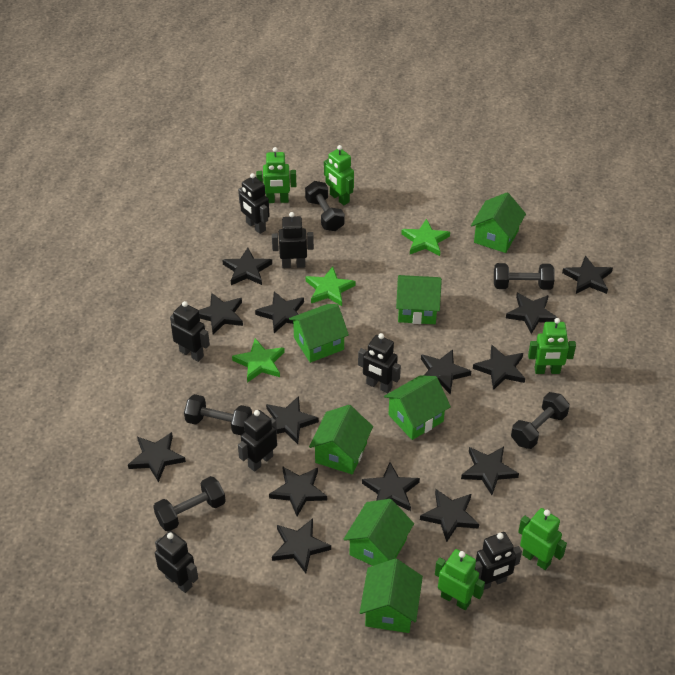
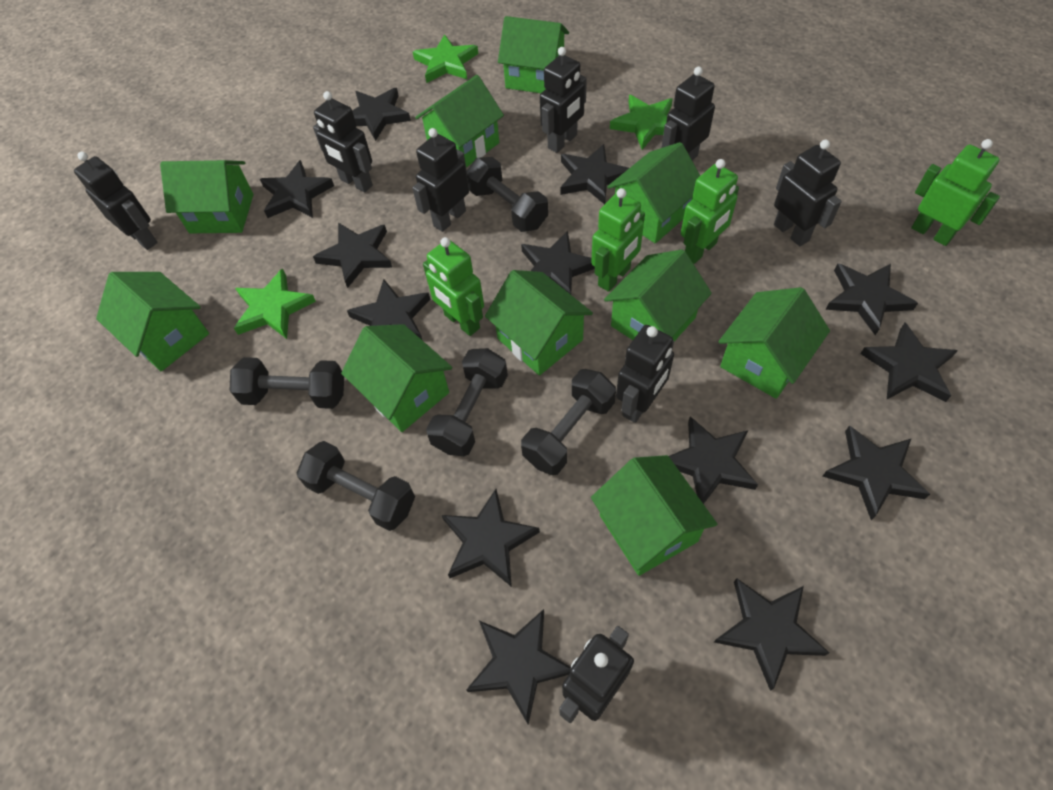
black robot: 7 -> 8
black star: 14 -> 13
green house: 7 -> 10
green robot: 5 -> 4

